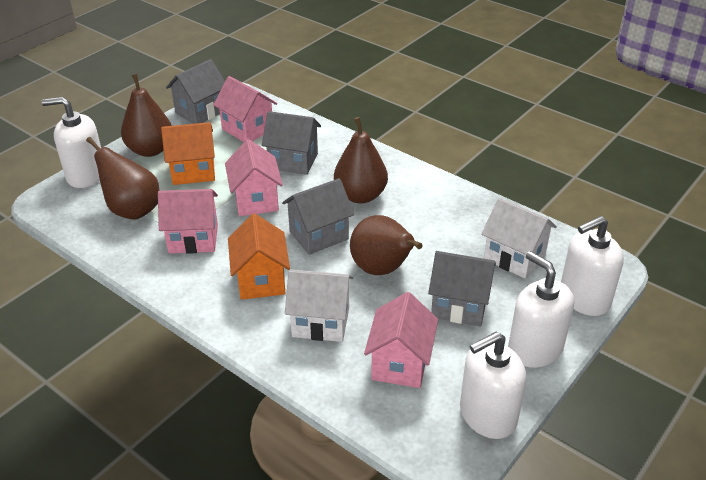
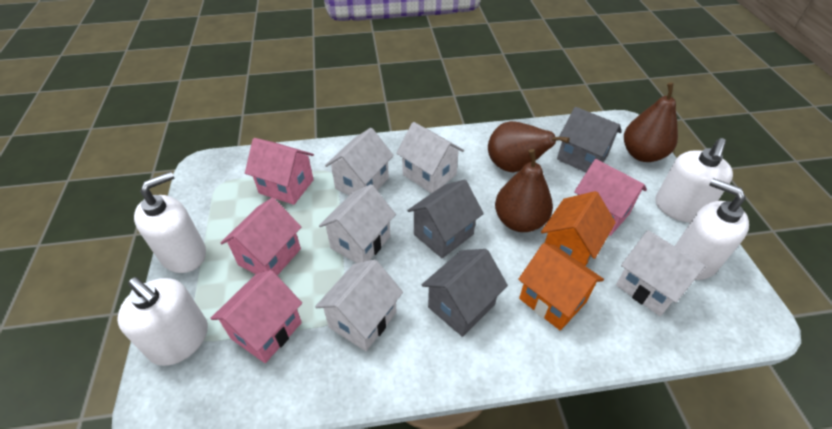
brown pear: 4 -> 3
grey house: 4 -> 3
white house: 2 -> 5

